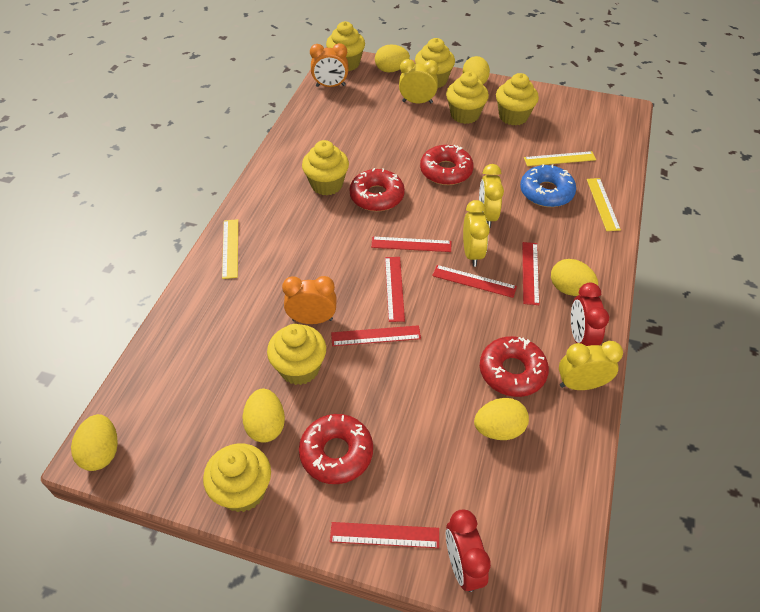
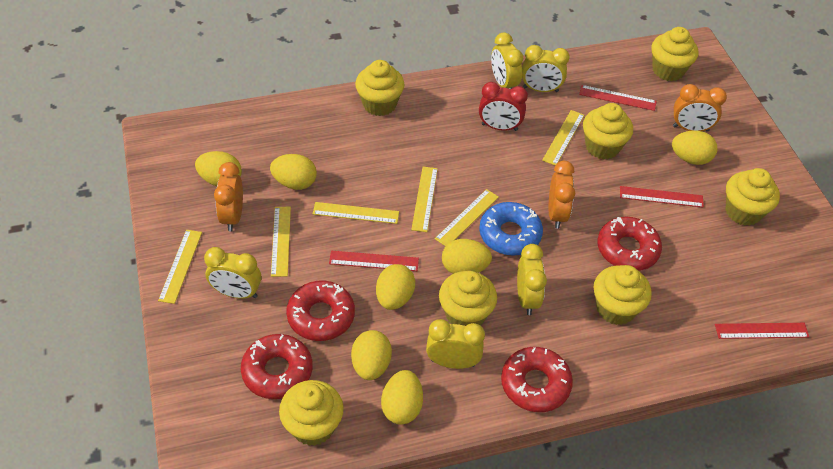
orange clock: 2 -> 3
red clock: 2 -> 1
red ruler: 6 -> 4
yellow clock: 4 -> 5
yellow egg: 6 -> 7
yellow ruler: 3 -> 6

